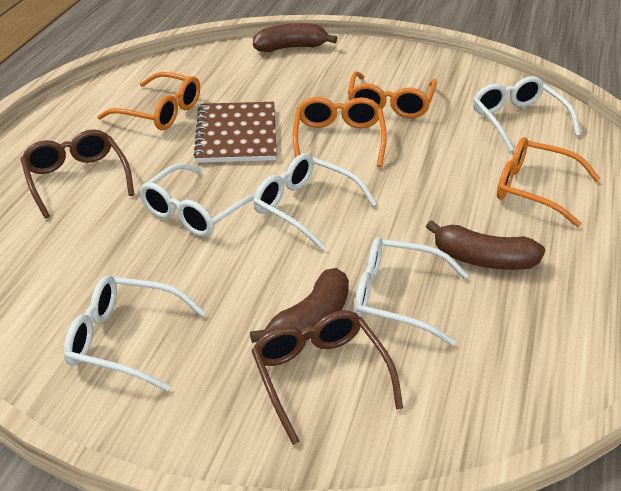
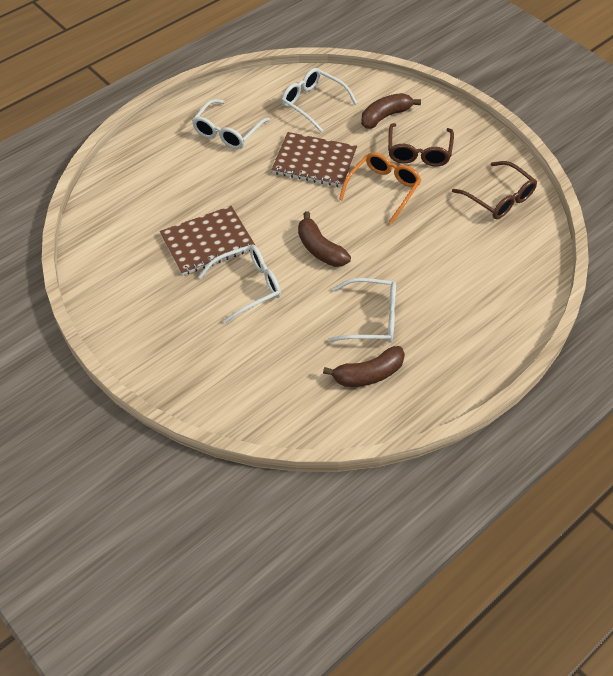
brown notebook: 1 -> 2
orange glasses: 4 -> 1
white glasses: 5 -> 4

